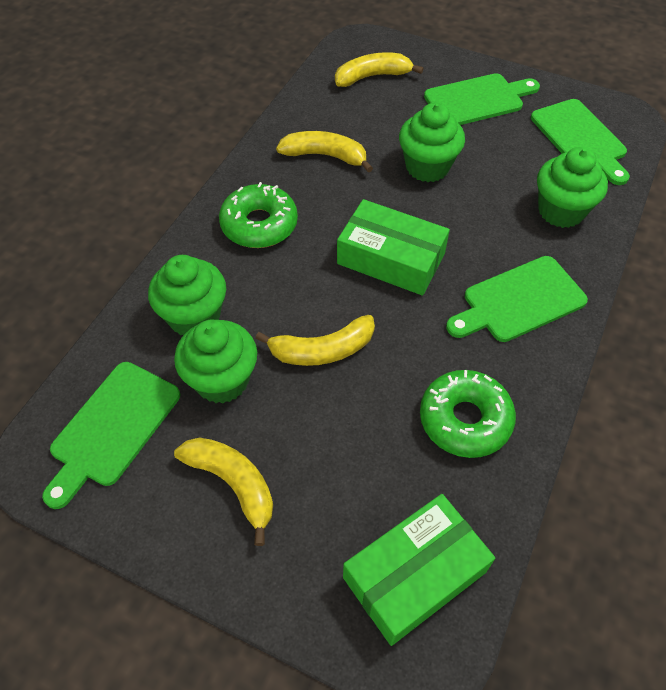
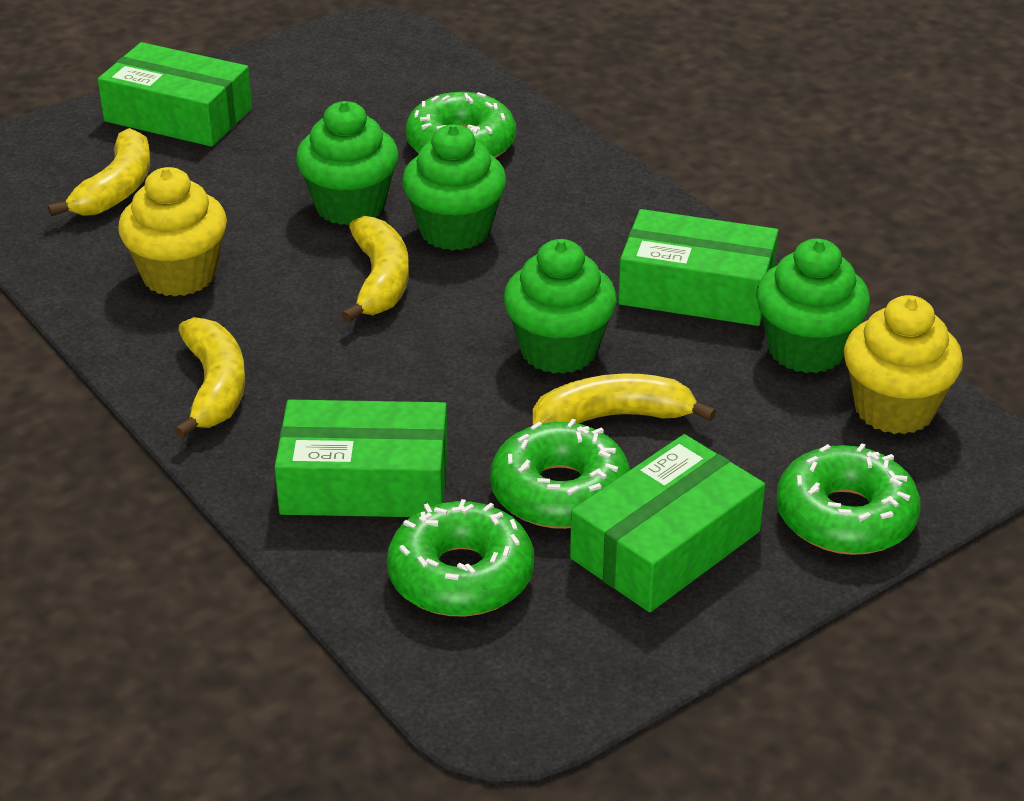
green box: 2 -> 4
green cutting board: 4 -> 0
green donut: 2 -> 4
yellow cupcake: 0 -> 2

